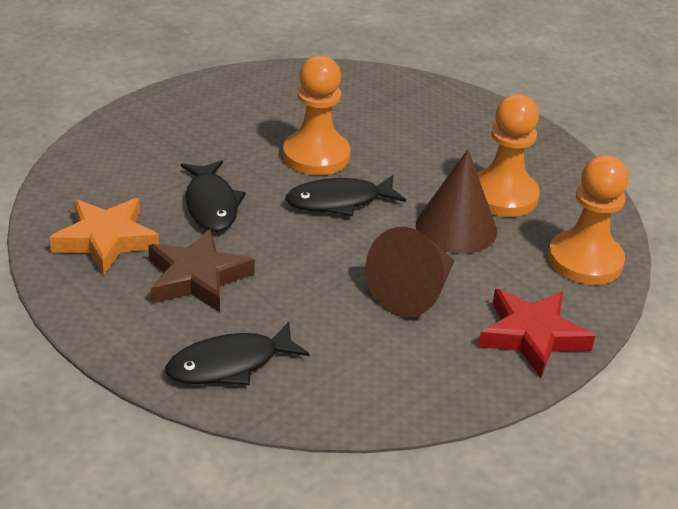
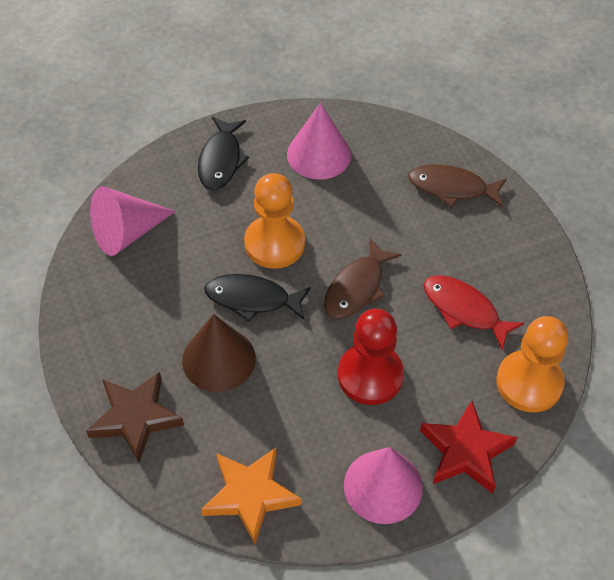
black fish: 3 -> 2
brown cone: 2 -> 1
brown fish: 0 -> 2
orange pawn: 3 -> 2
pink cone: 0 -> 3
red fish: 0 -> 1
red pawn: 0 -> 1

